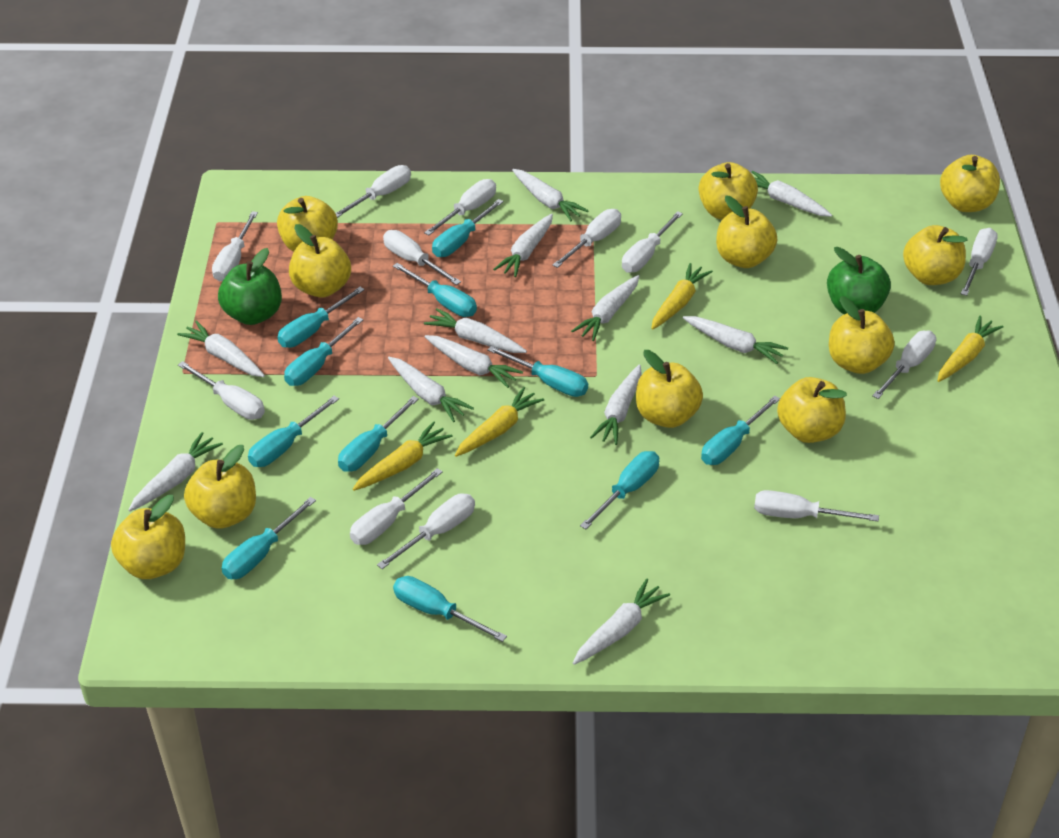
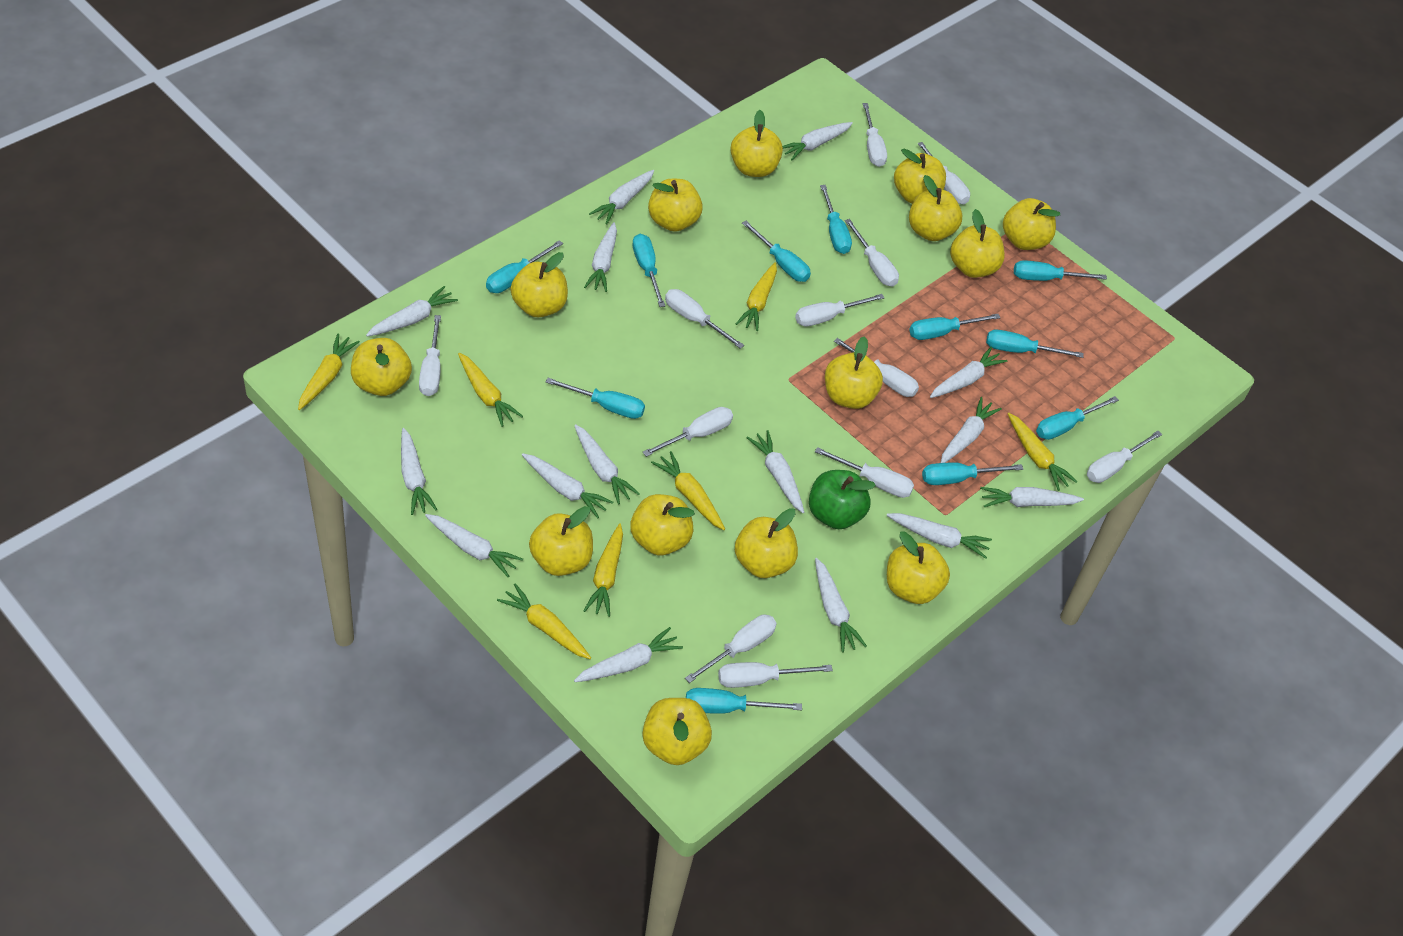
green apple: 2 -> 1
white carrot: 12 -> 15
yellow apple: 11 -> 14
yellow carrot: 4 -> 7

